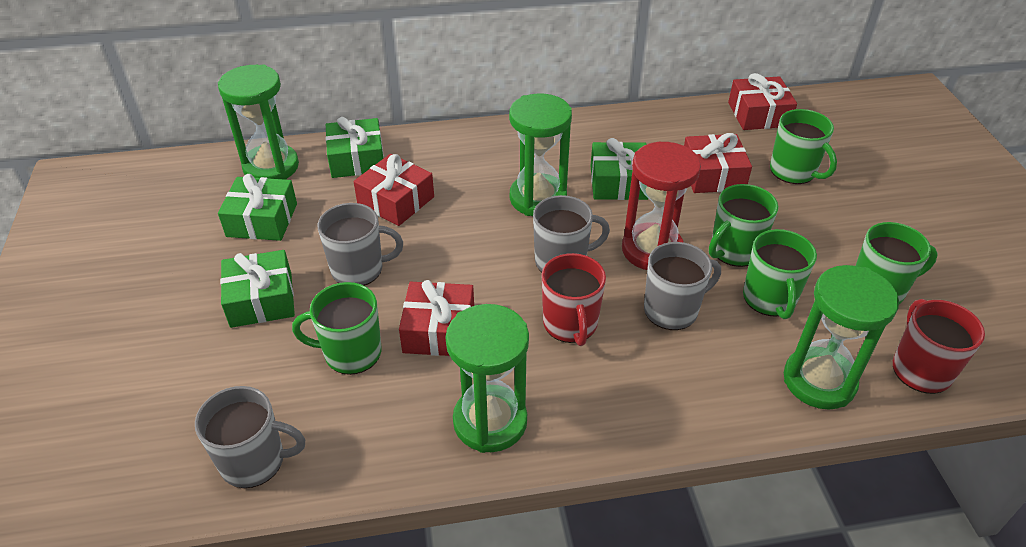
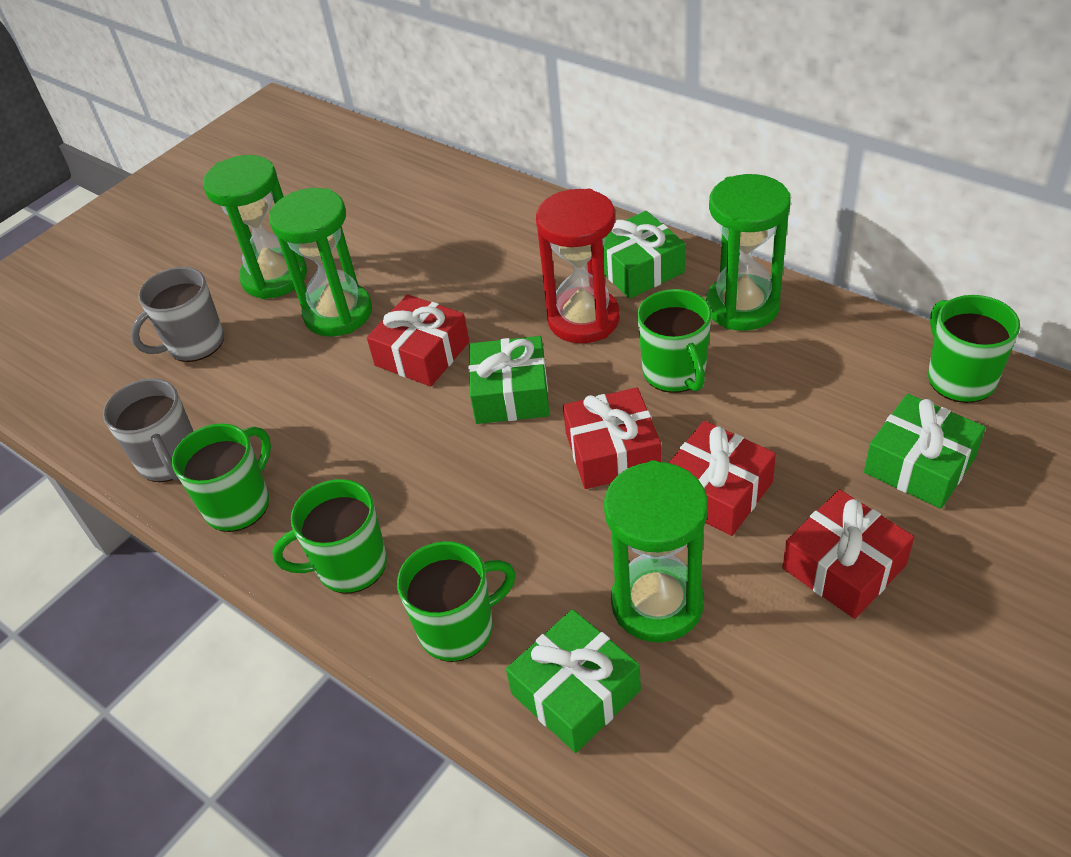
grey mug: 4 -> 2
red mug: 2 -> 0

